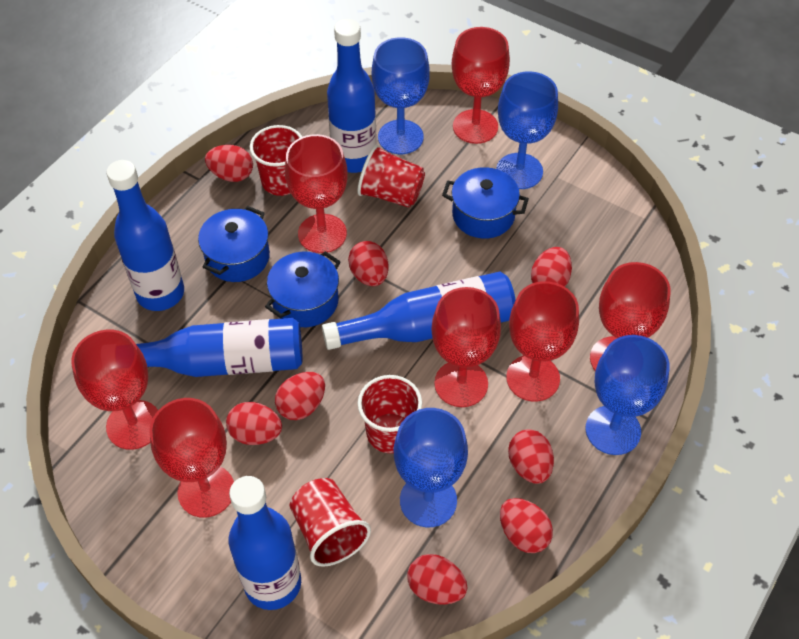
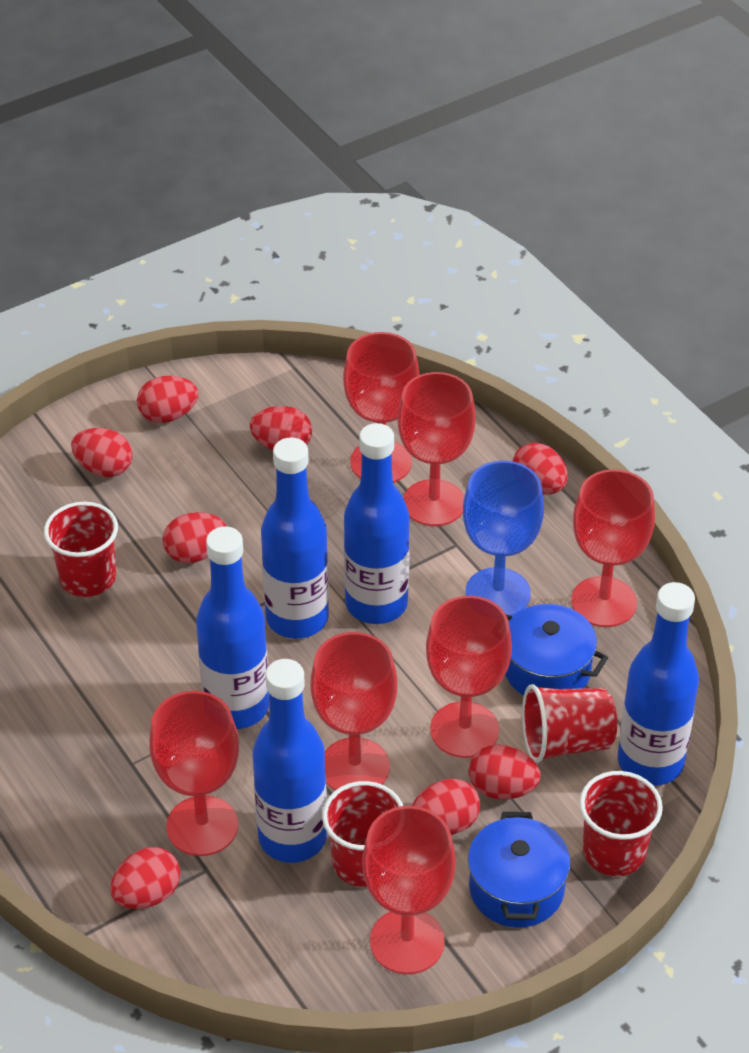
blue goblet: 4 -> 1
blue pot: 3 -> 2

